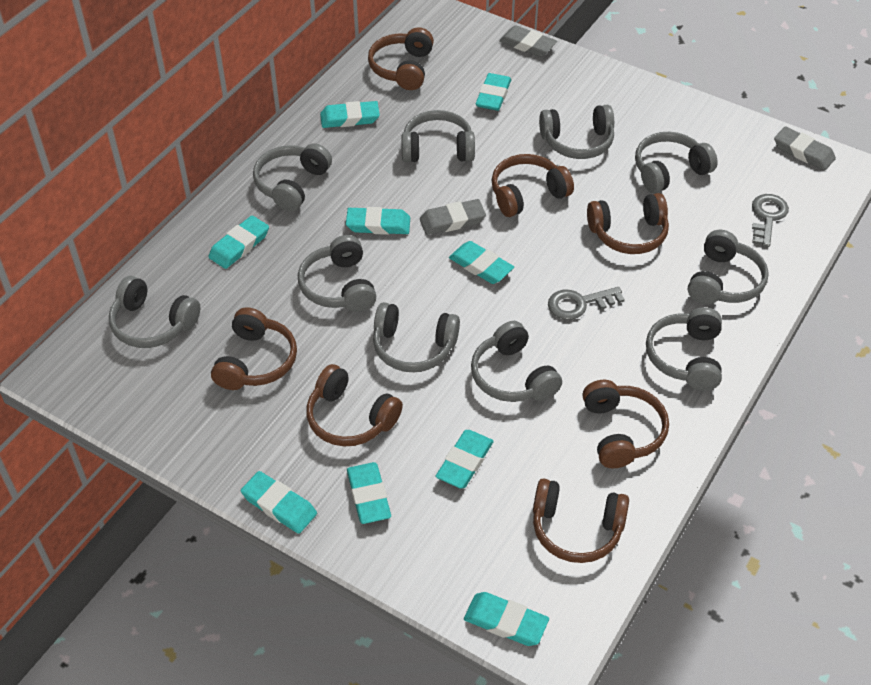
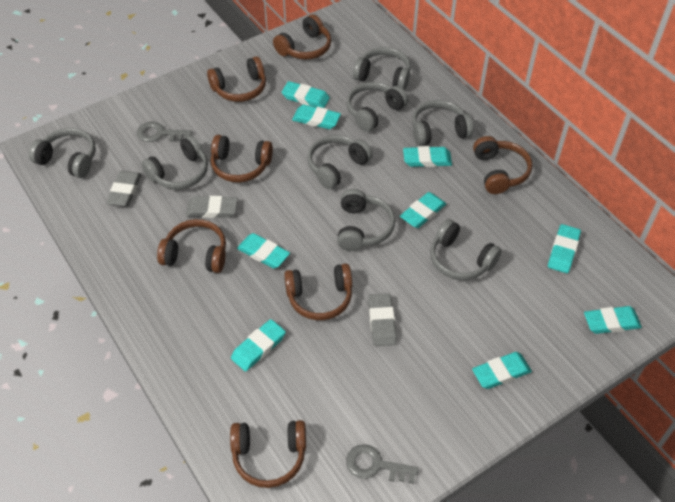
grey headphones: 10 -> 8

